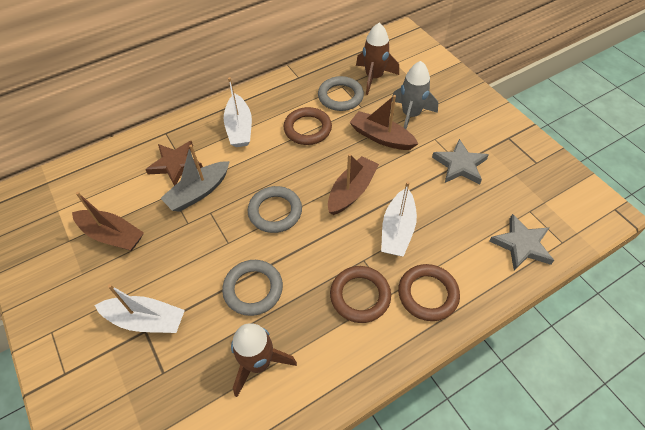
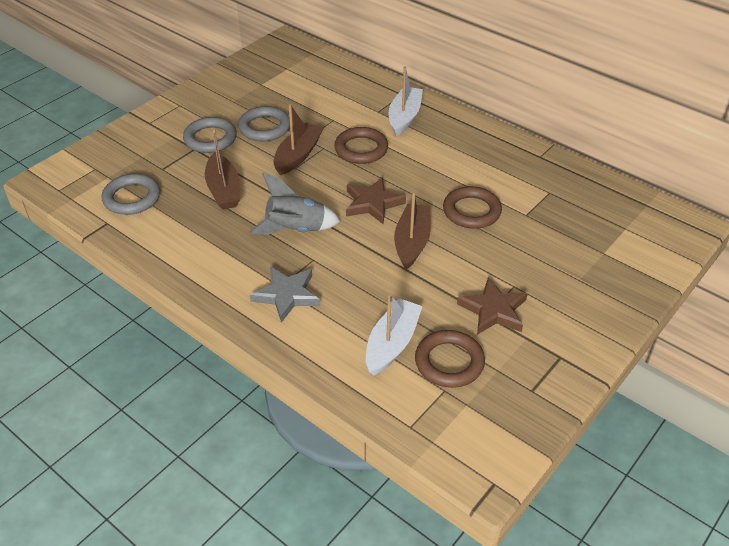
brown rocket: 2 -> 0
brown star: 1 -> 2
grey boat: 1 -> 0
grey star: 2 -> 1
white boat: 3 -> 2

